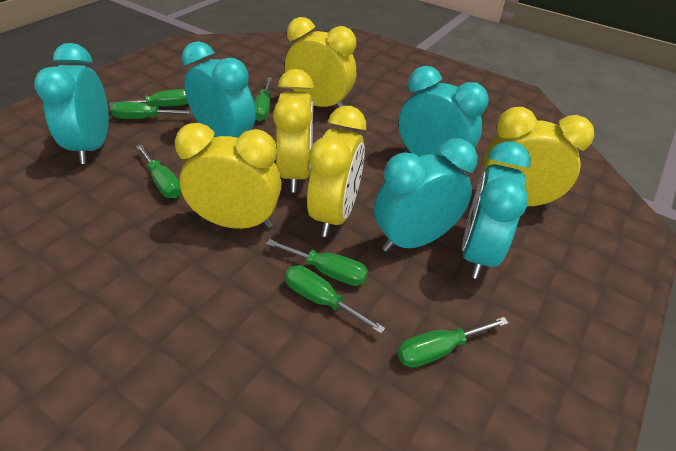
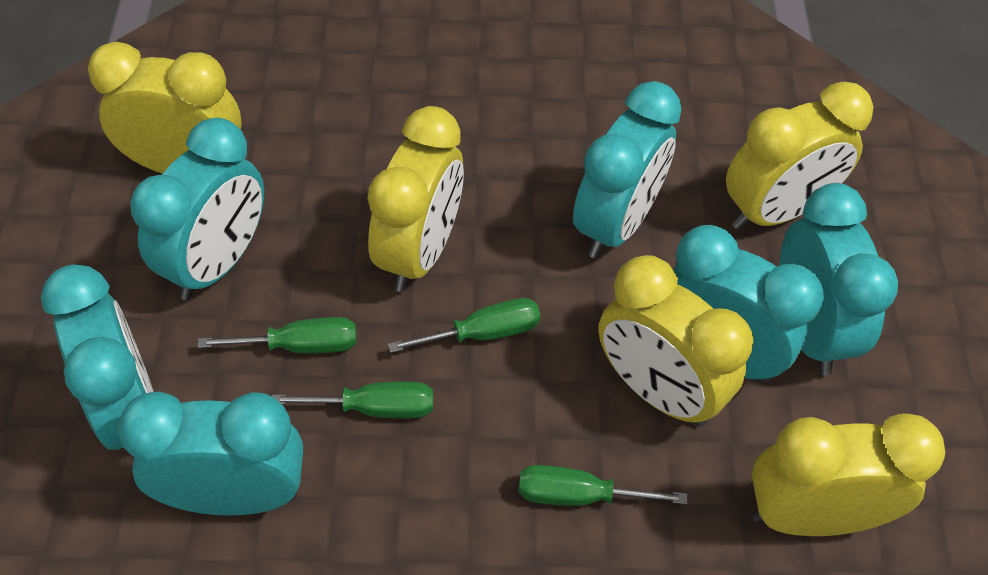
green screwdriver: 7 -> 4
turquoise clock: 5 -> 6

